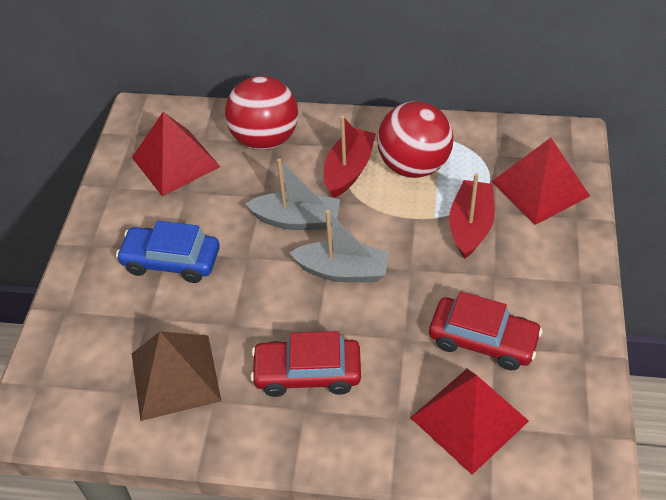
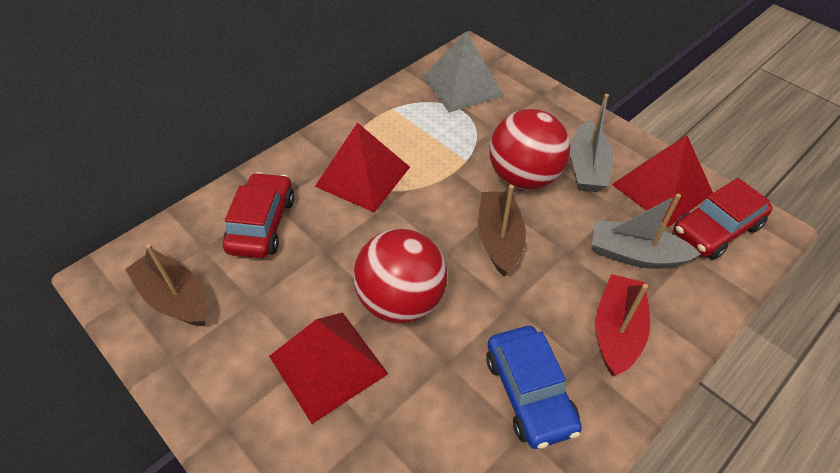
brown boat: 0 -> 2
brown pyramid: 1 -> 0
grey pyramid: 0 -> 1
red boat: 2 -> 1

